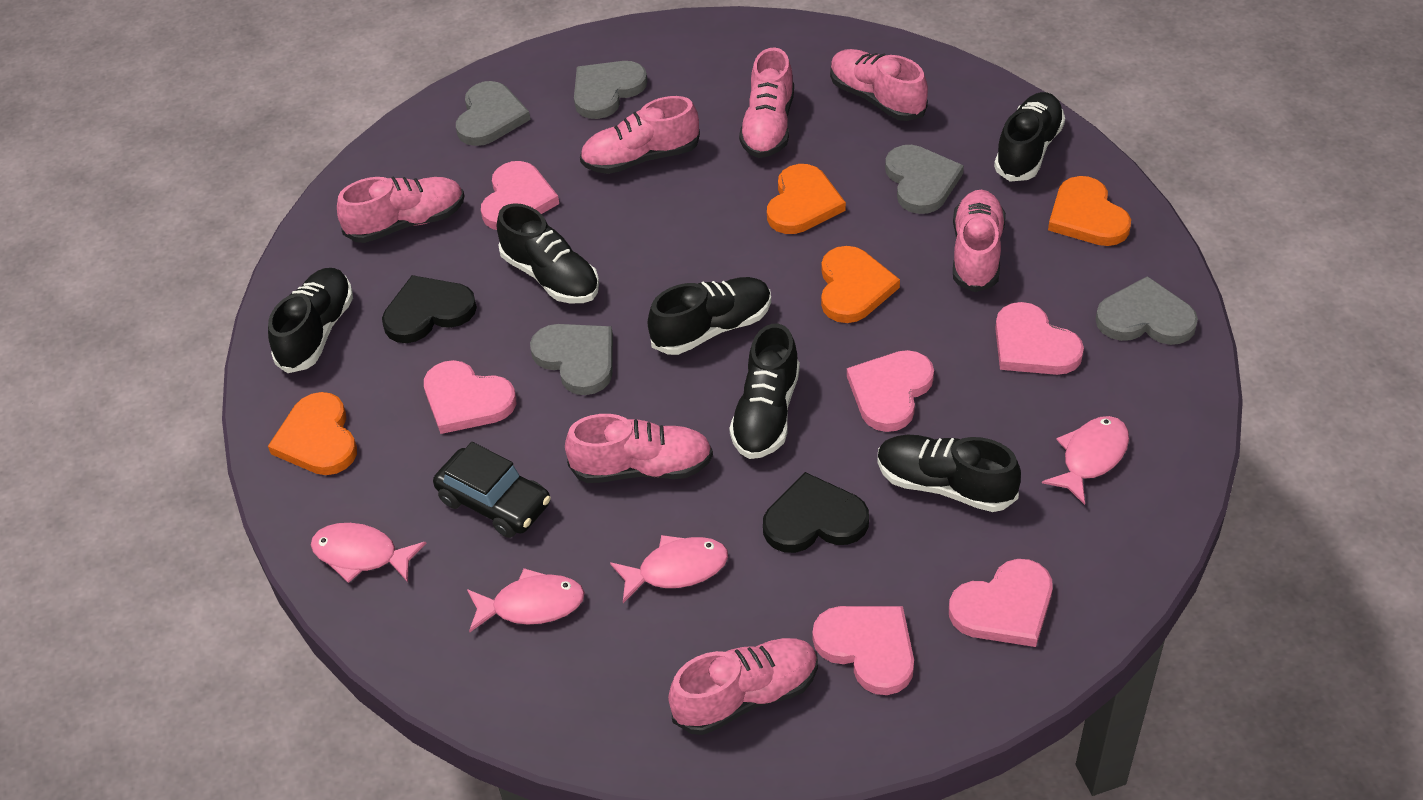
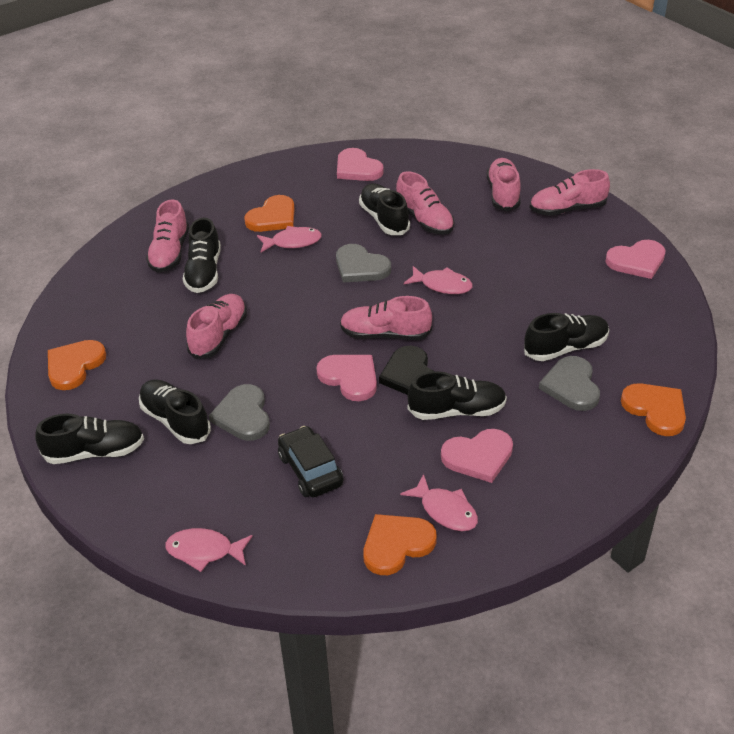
black heart: 2 -> 1
grey heart: 5 -> 3
pink heart: 6 -> 4
pink shoe: 7 -> 6

